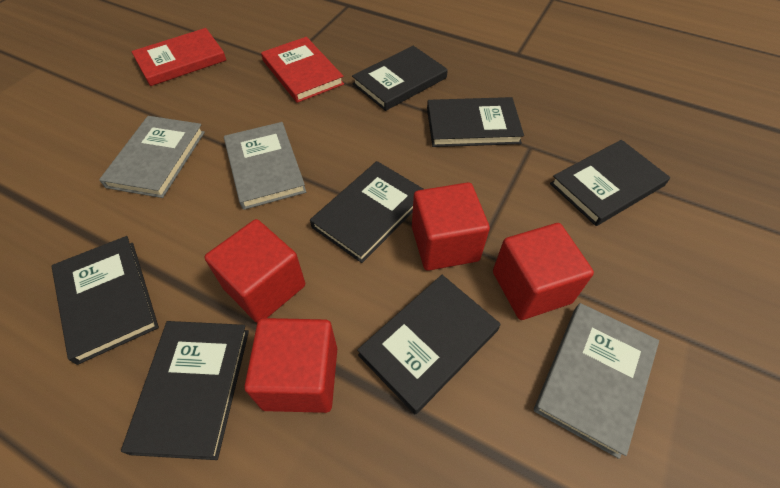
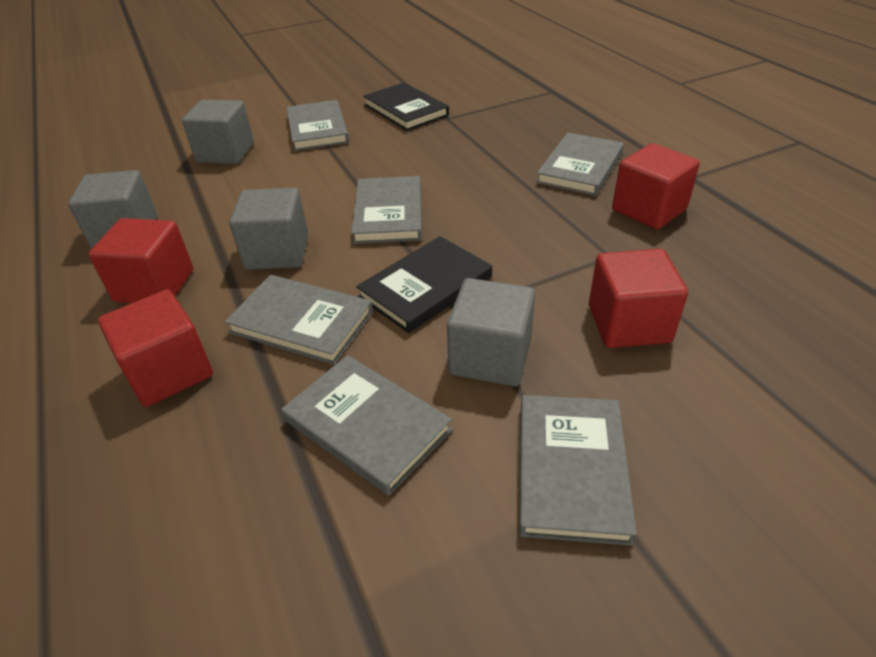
black book: 7 -> 2
grey book: 3 -> 6
grey cube: 0 -> 4
red book: 2 -> 0

